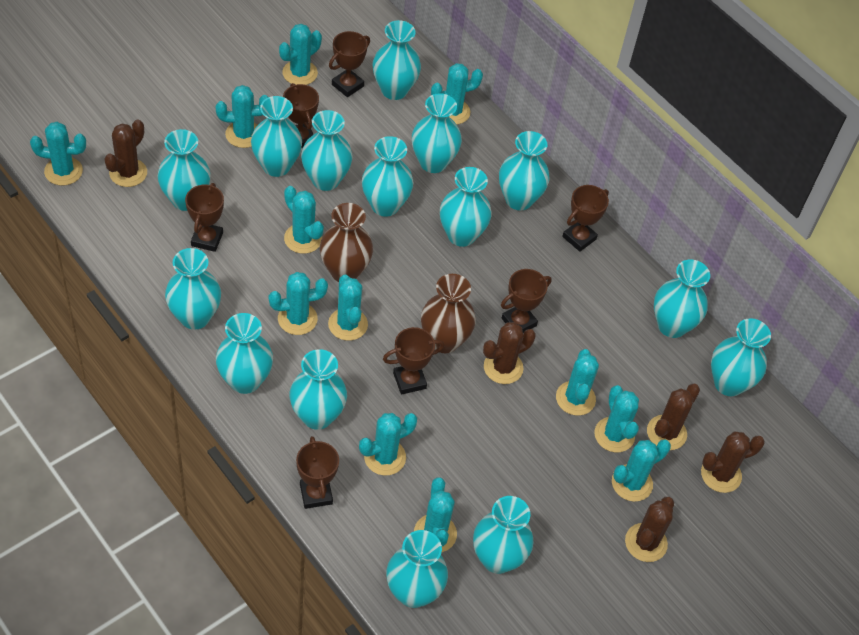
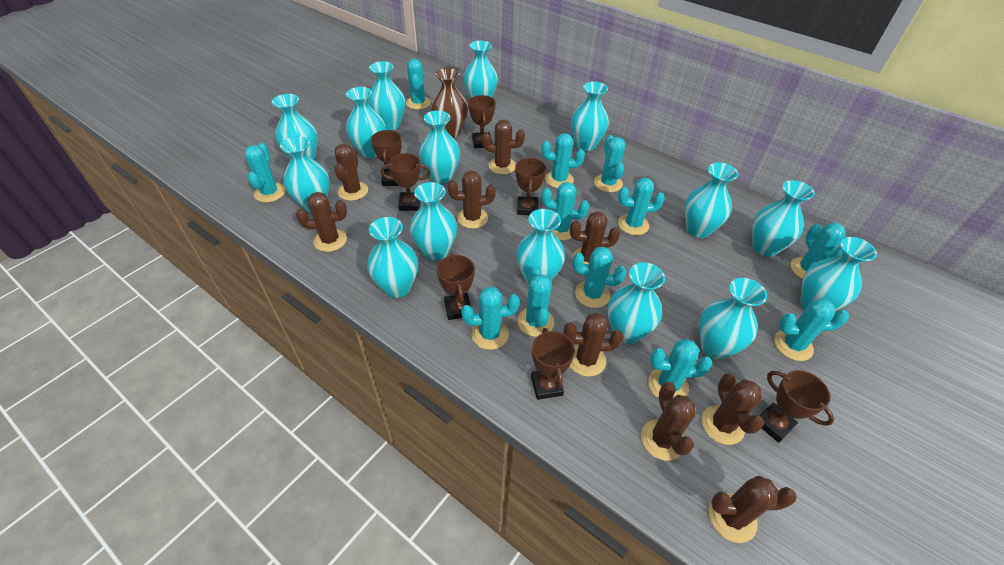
brown cactus: 5 -> 9
brown vase: 2 -> 1

